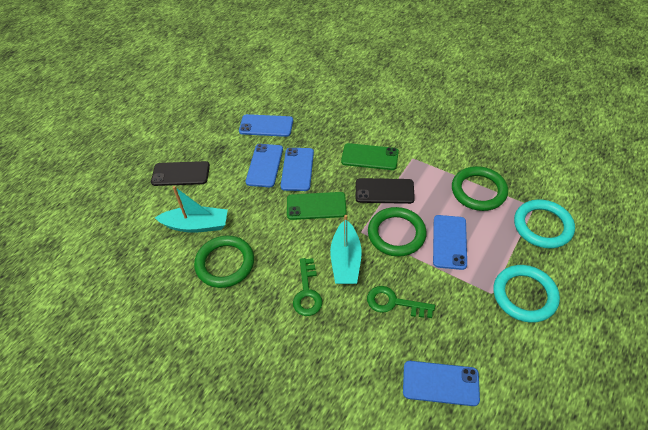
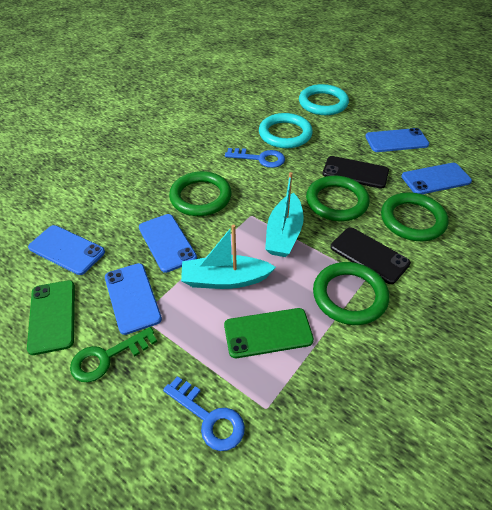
blue key: 0 -> 2
green key: 2 -> 1
green ring: 3 -> 4

